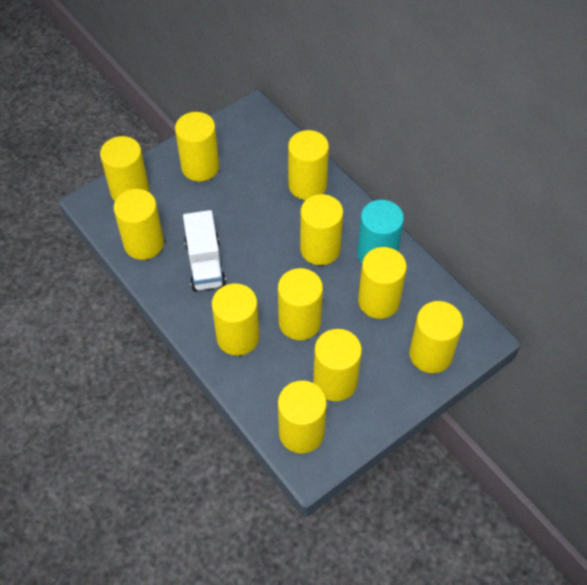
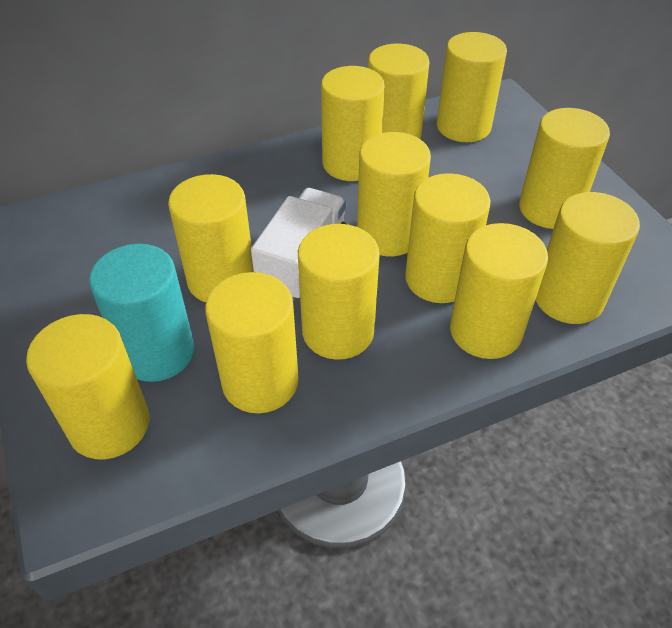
yellow cylinder: 11 -> 12

